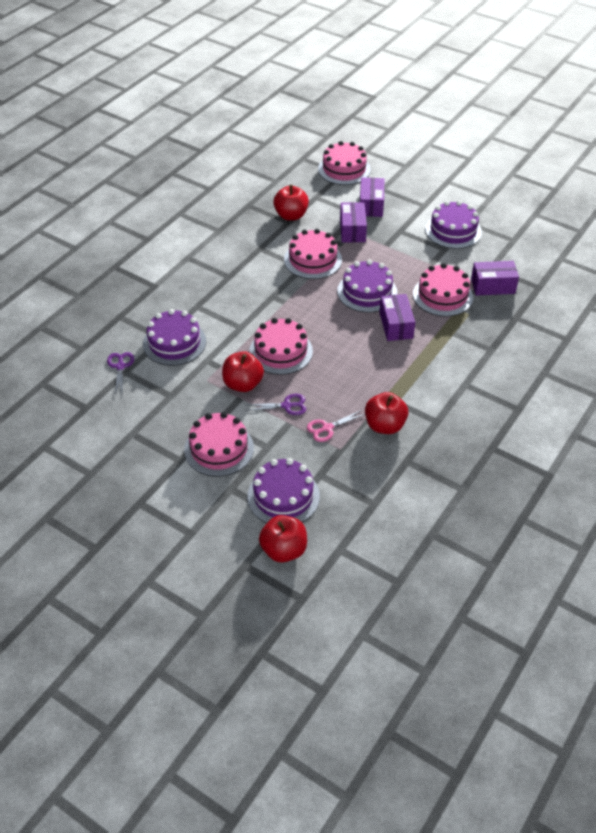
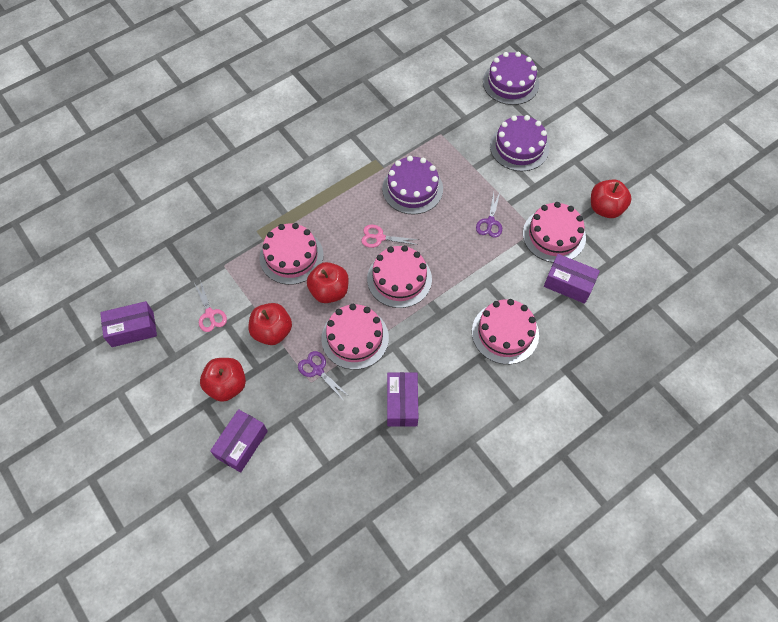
pink scissors: 1 -> 2
purple cake: 4 -> 3

